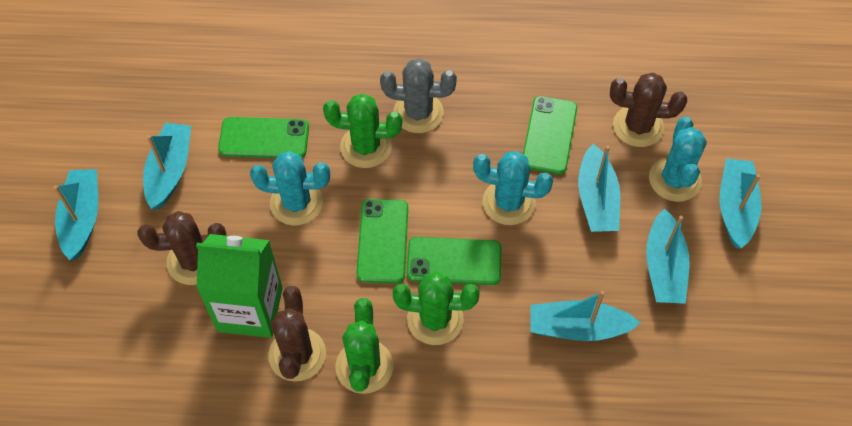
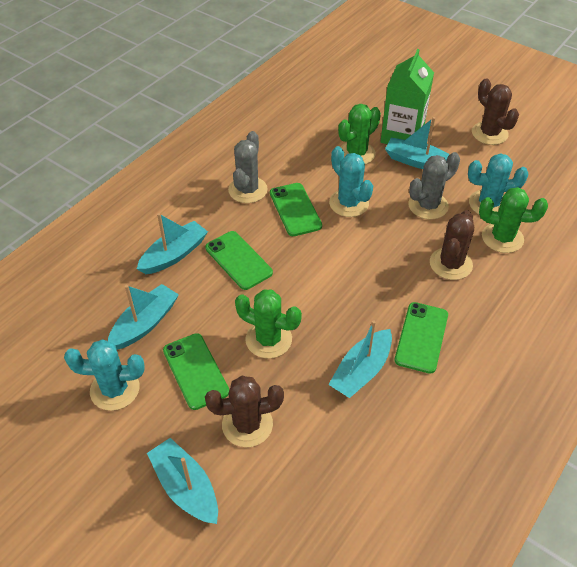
grey cactus: 1 -> 2
turquoise boat: 6 -> 5

